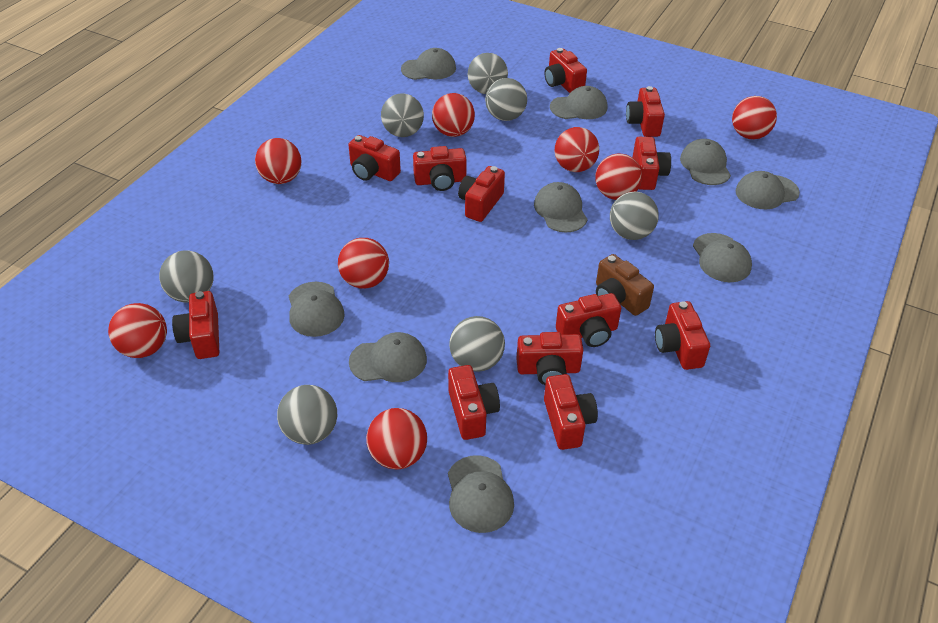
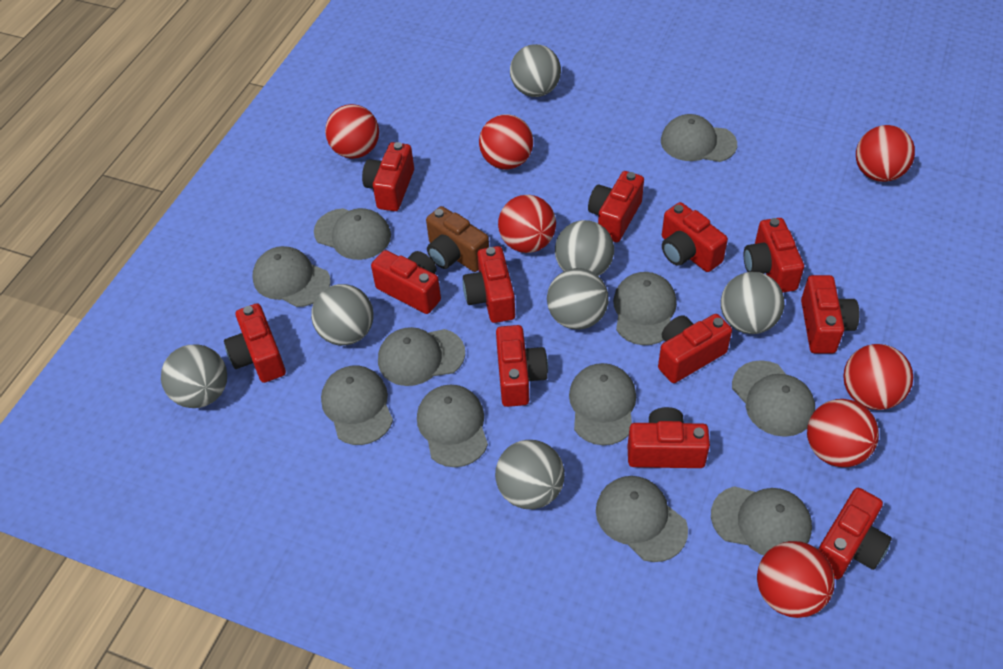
grey cap: 9 -> 11
red ball: 8 -> 7

